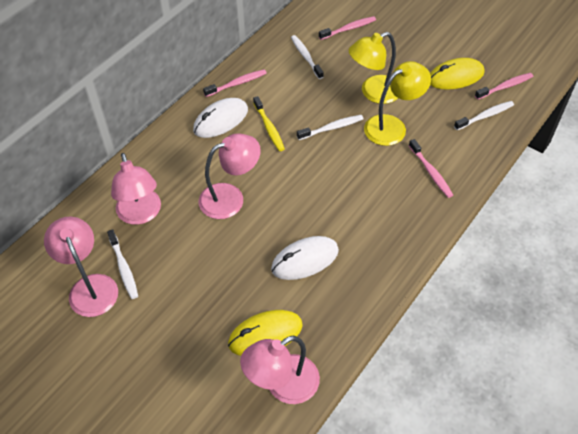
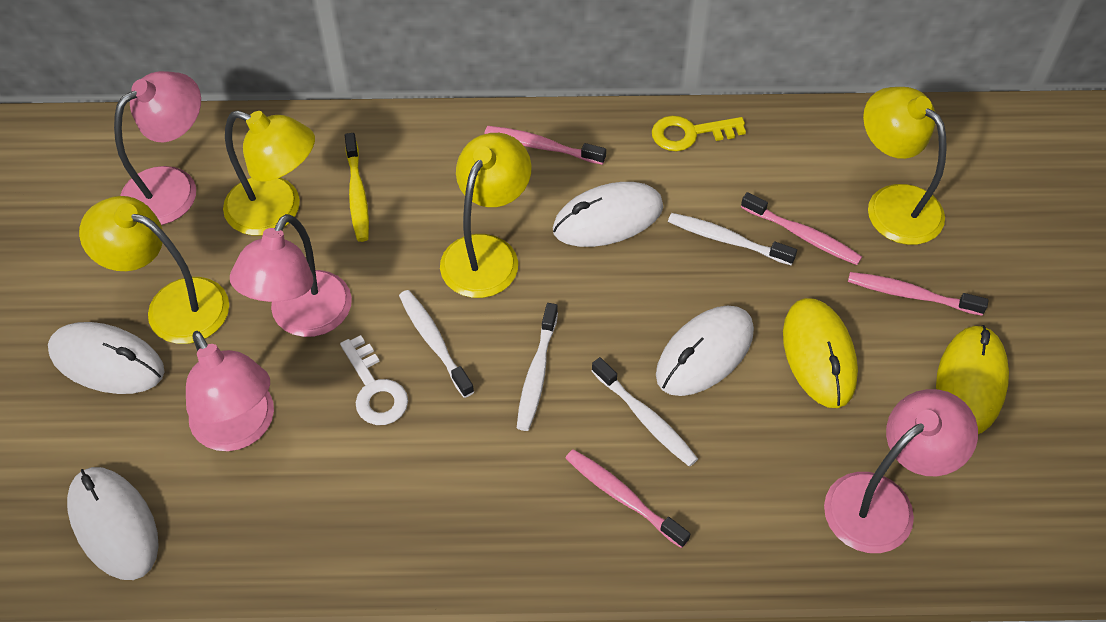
white key: 0 -> 1
white mouse: 2 -> 4
yellow key: 0 -> 1
yellow lamp: 2 -> 4

